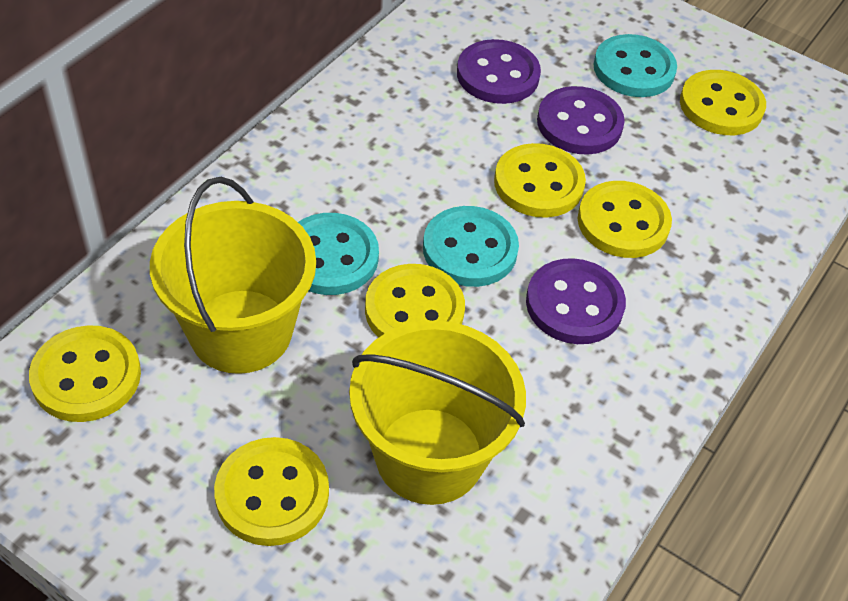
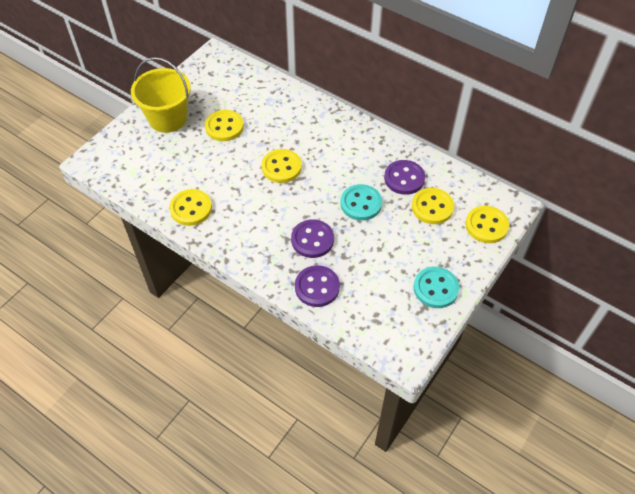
turquoise button: 3 -> 2
yellow bucket: 2 -> 1
yellow button: 6 -> 5

